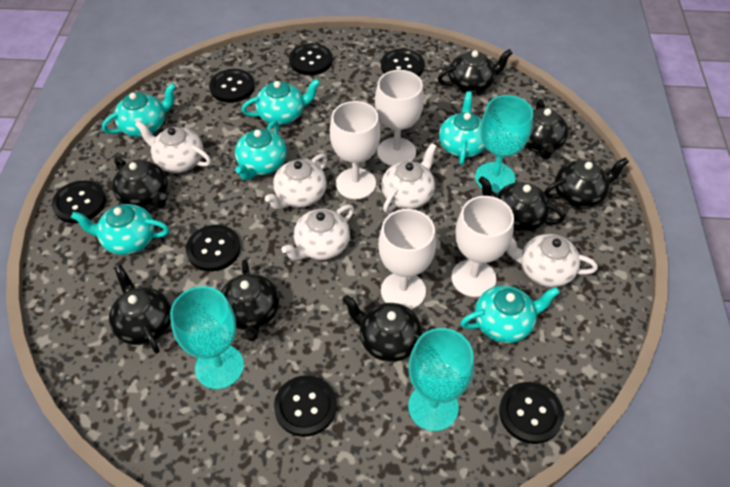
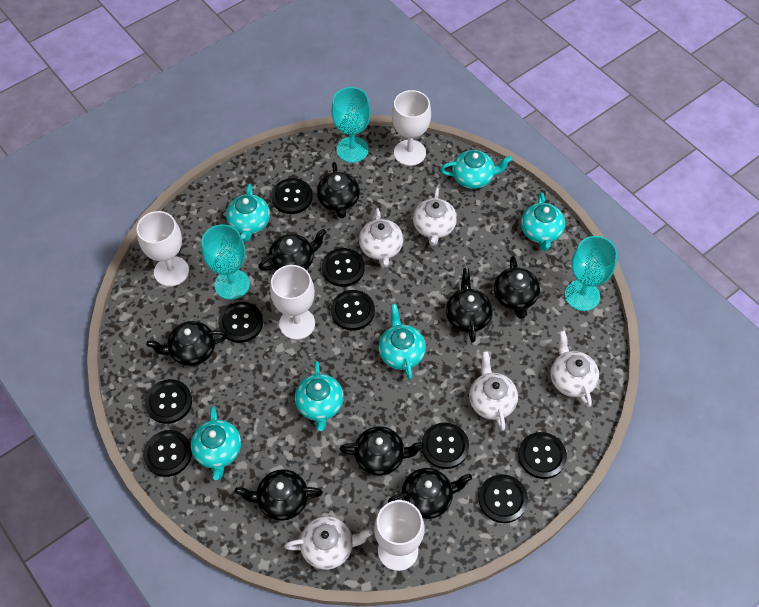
black button: 7 -> 9

